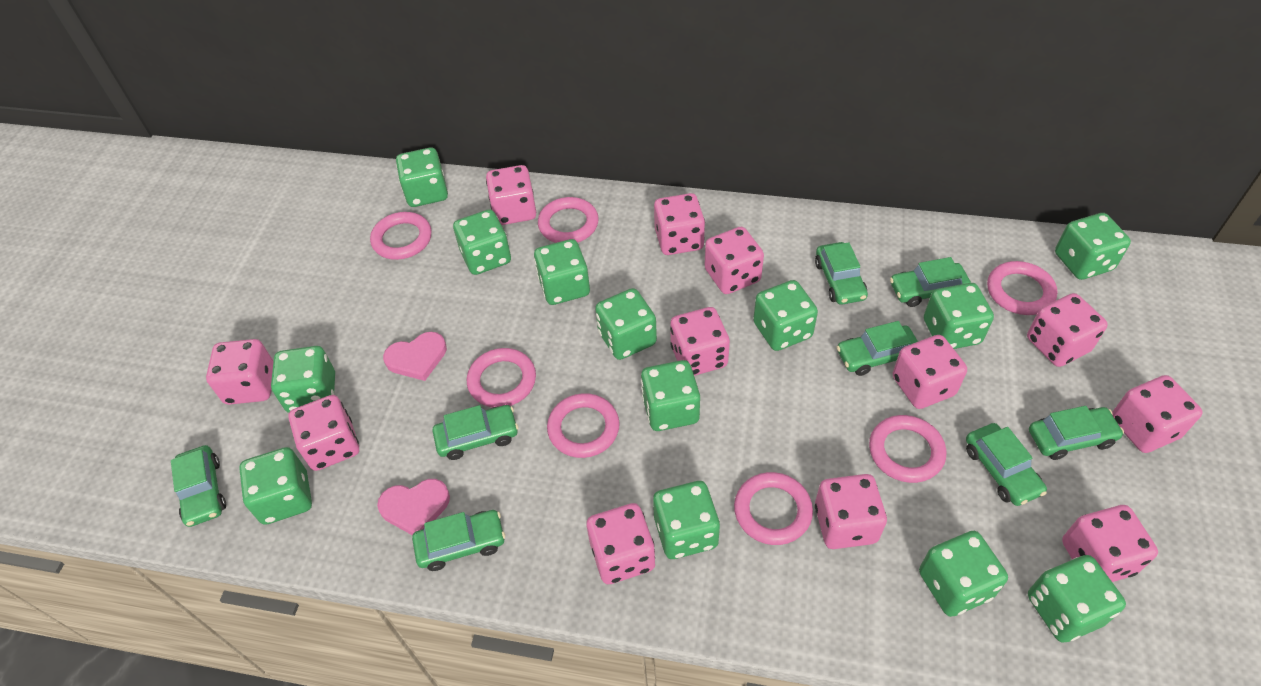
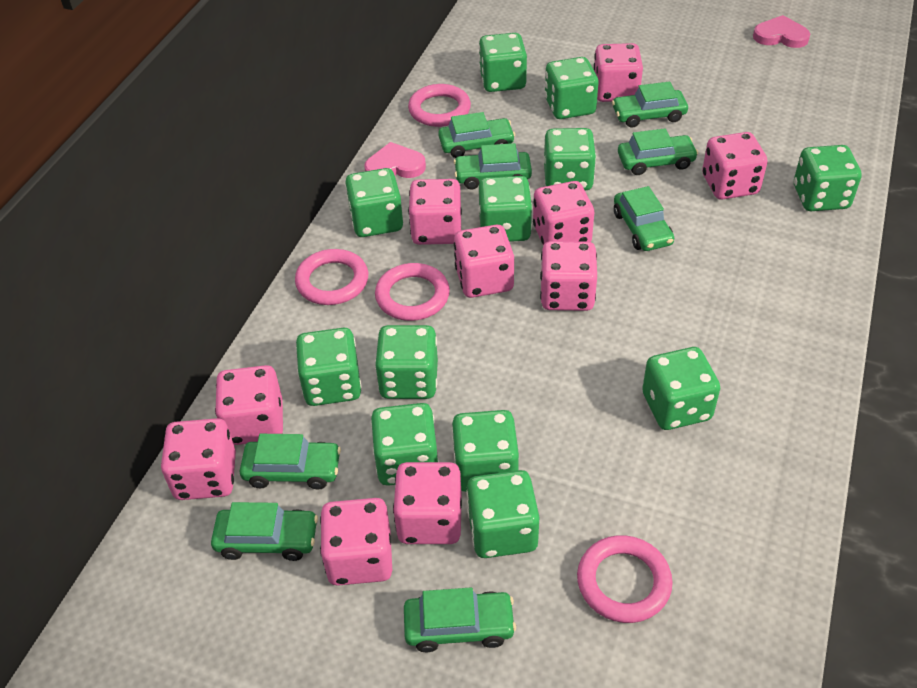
green dice: 13 -> 12
pink dice: 12 -> 10
pink ring: 7 -> 4

